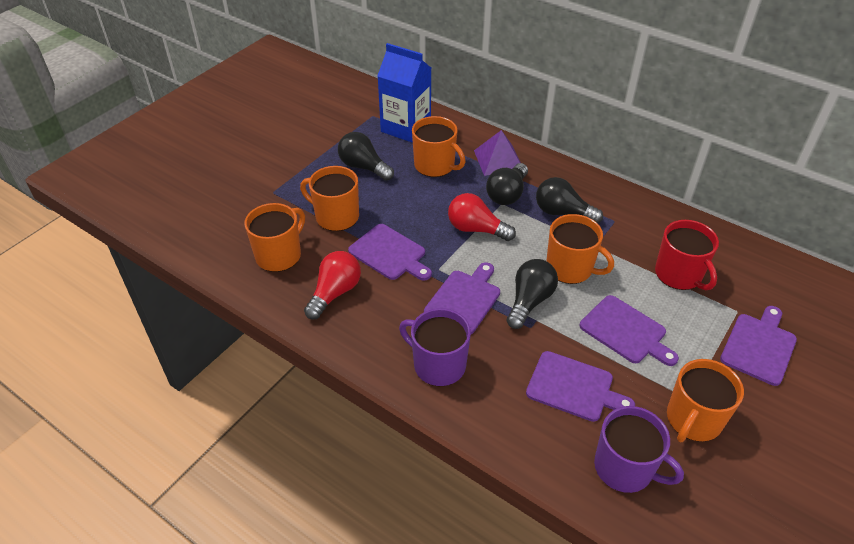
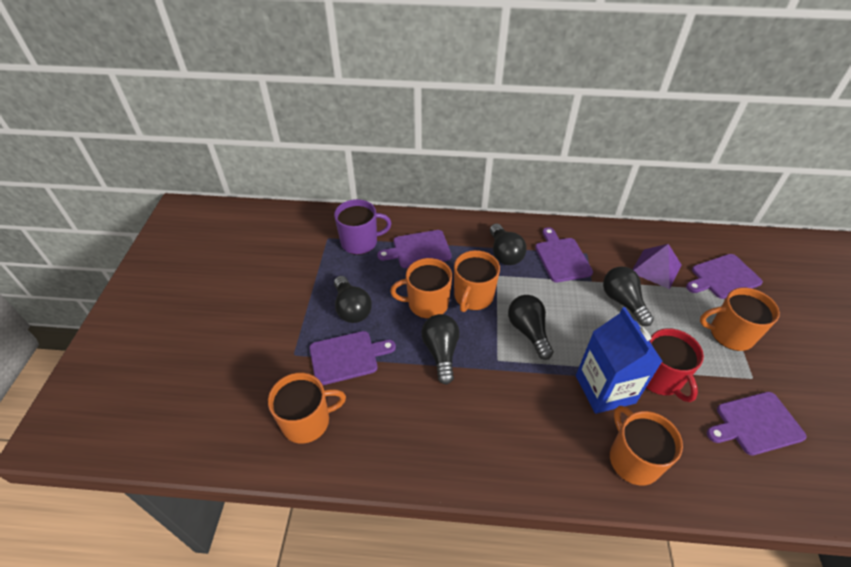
black light bulb: 4 -> 5
purple mug: 2 -> 1
red light bulb: 2 -> 0

